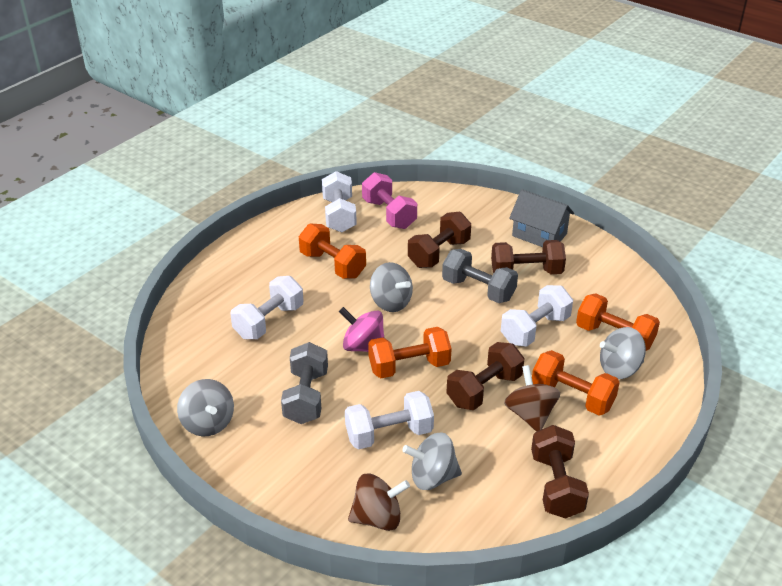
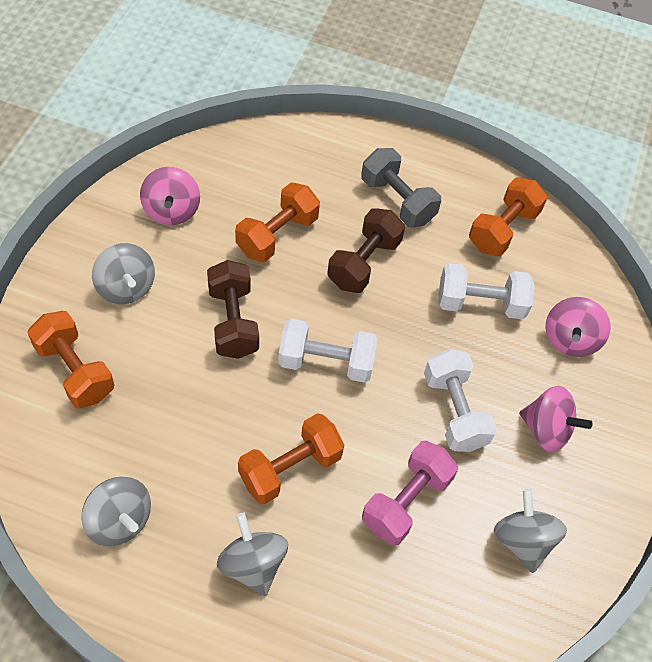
brown dumbbell: 4 -> 2
brown spinning top: 2 -> 0
grey dumbbell: 2 -> 1
grey house: 1 -> 0
pink spinning top: 1 -> 3
white dumbbell: 4 -> 3

